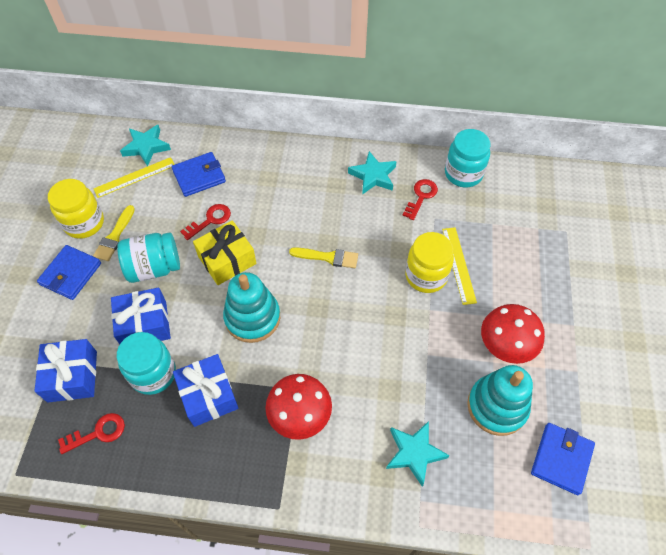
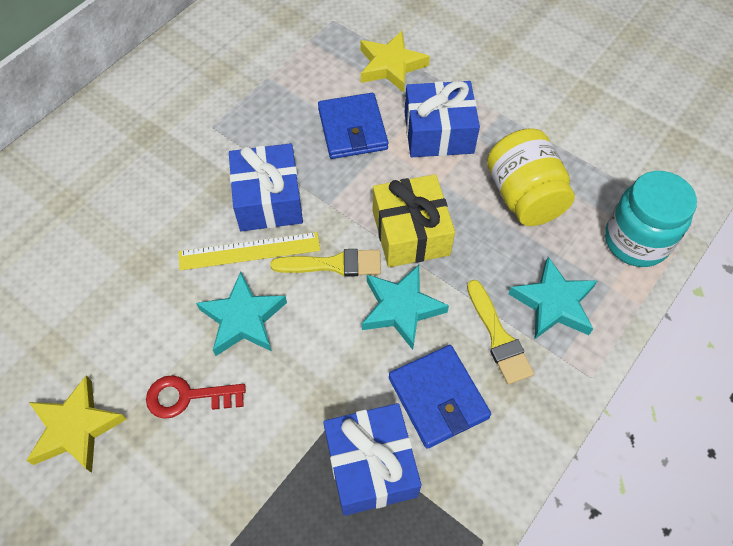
blue wallet: 3 -> 2
red key: 3 -> 1
red mushroom: 2 -> 0
turquoise jar: 3 -> 1
turquoise stacking toy: 2 -> 0
yellow jar: 2 -> 1
yellow ruler: 2 -> 1
yellow star: 0 -> 2

